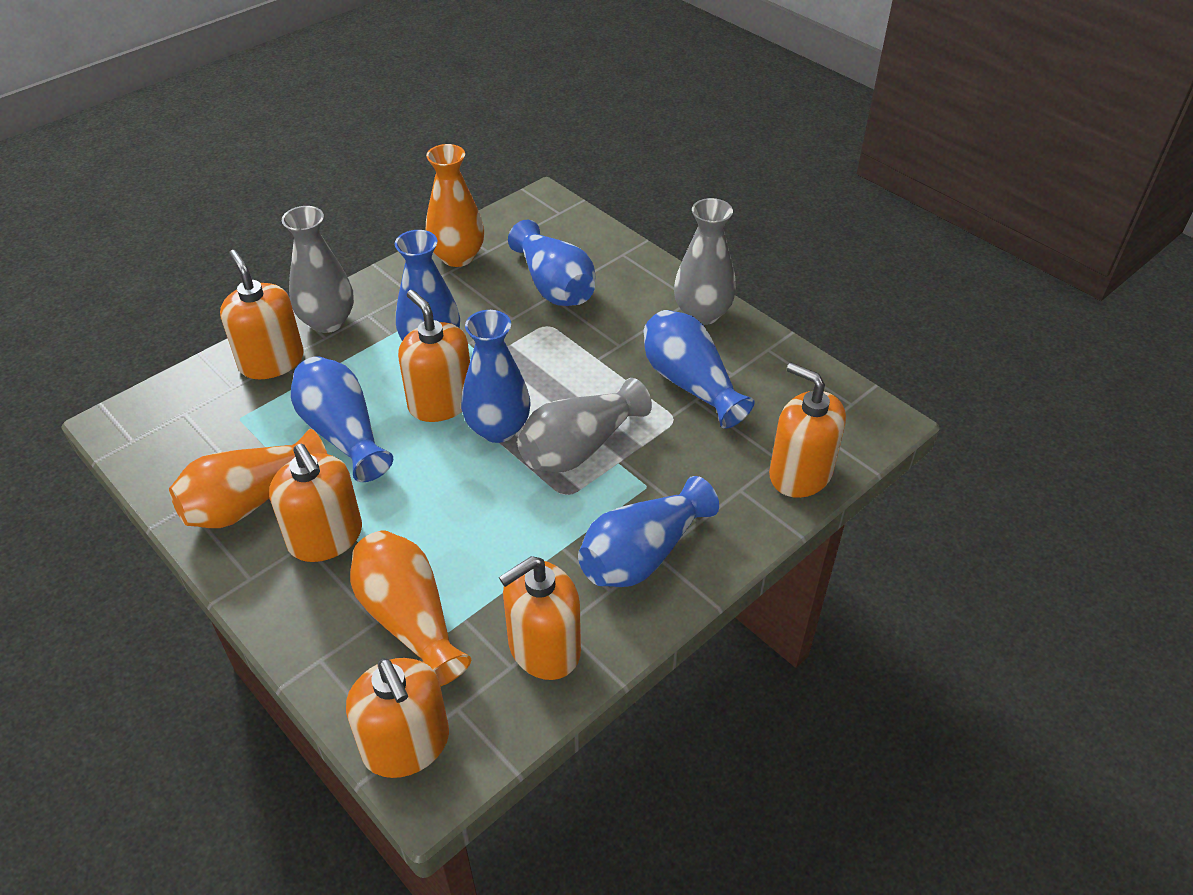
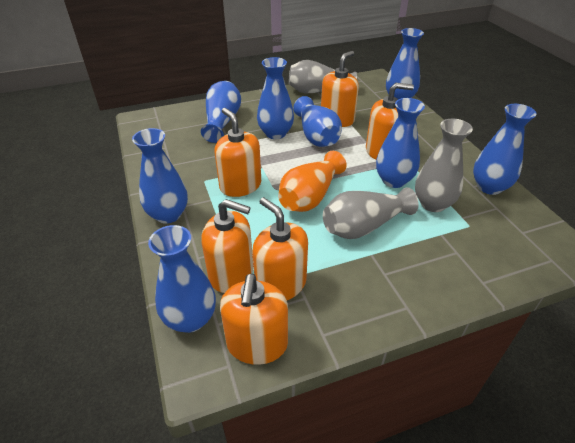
blue vase: 6 -> 8
orange vase: 3 -> 1

